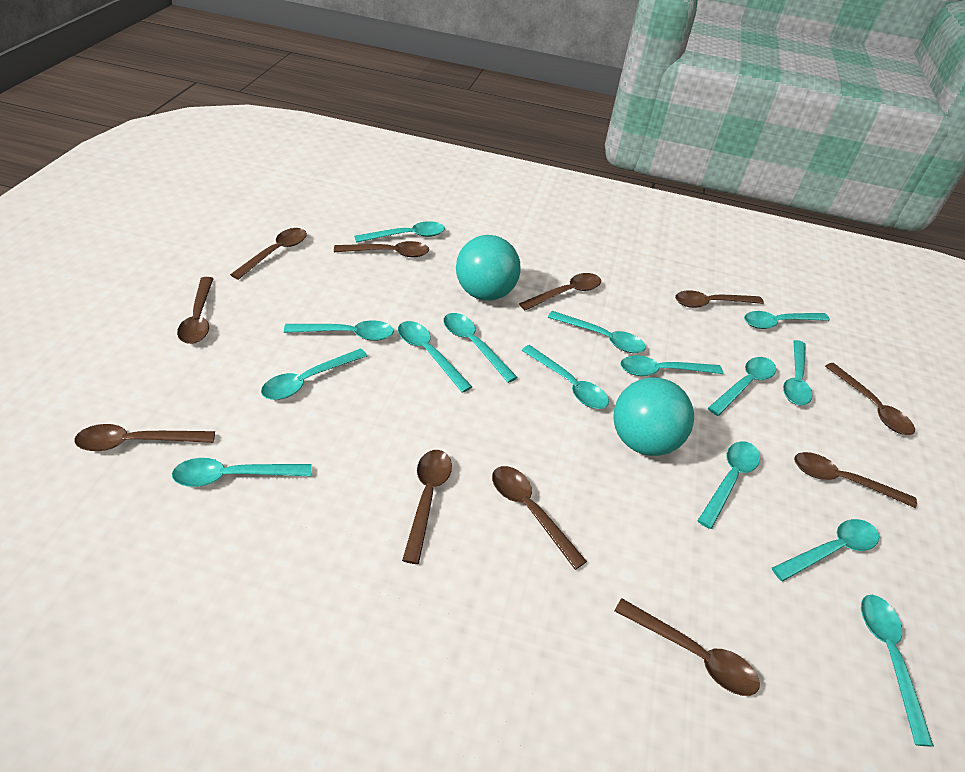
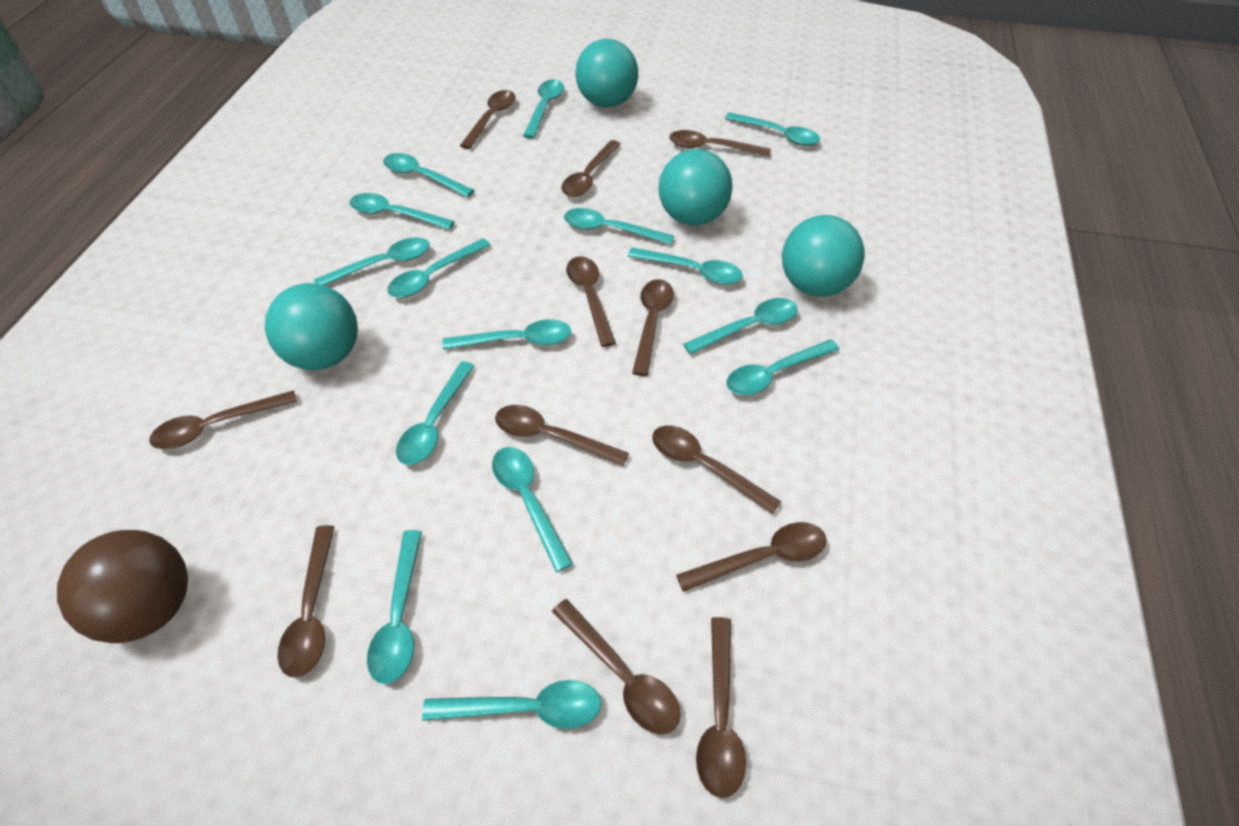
brown ball: 0 -> 1
brown spoon: 11 -> 12
turquoise ball: 2 -> 4

